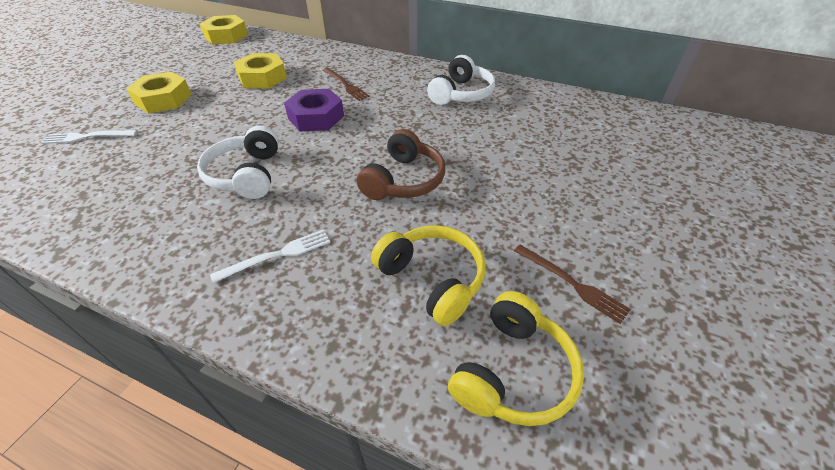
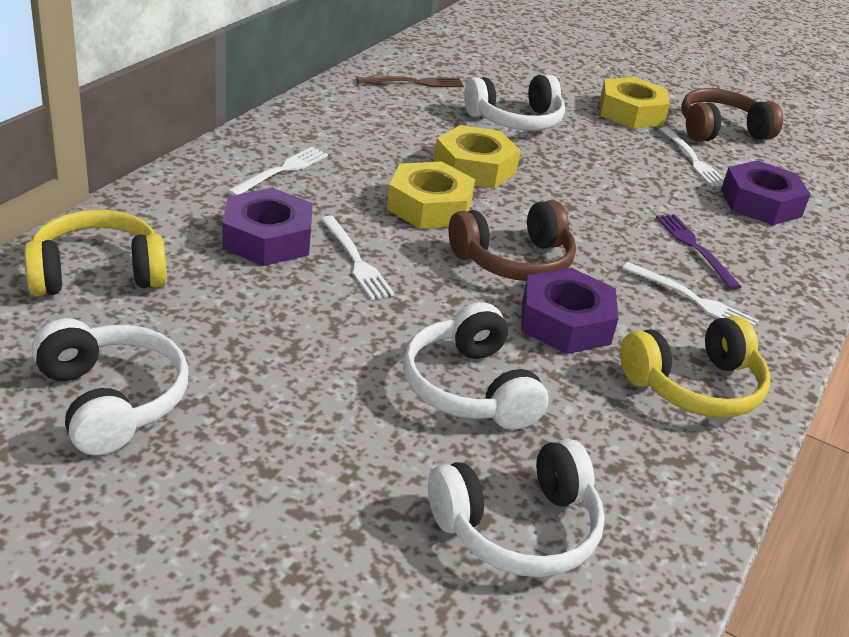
brown fork: 2 -> 1
brown headphones: 1 -> 2
purple fork: 0 -> 1
purple nut: 1 -> 3
white fork: 2 -> 4
white headphones: 2 -> 4

